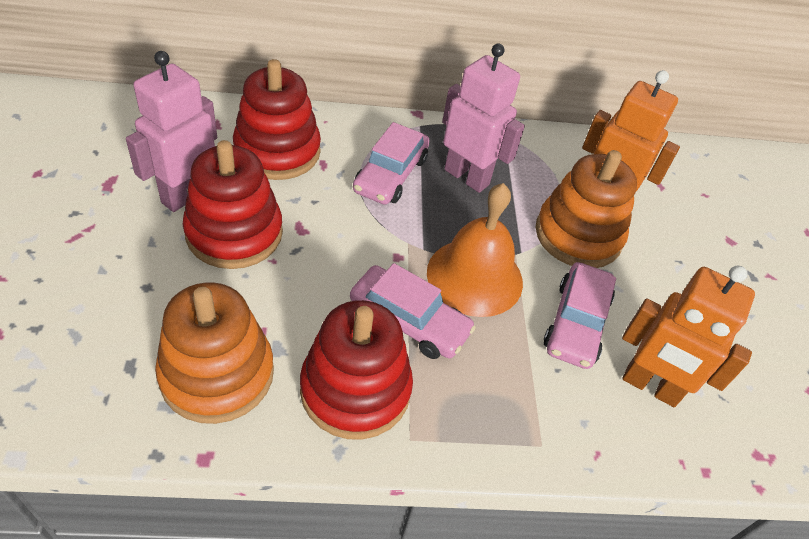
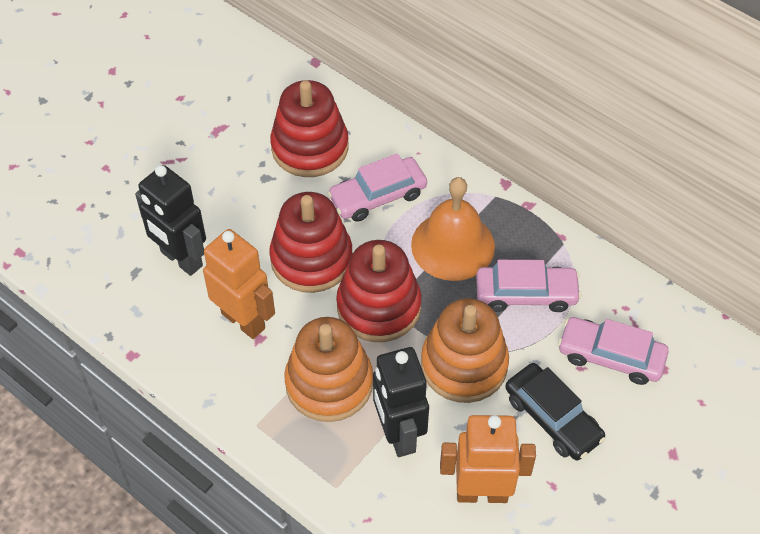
black car: 0 -> 1
black robot: 0 -> 2
pink robot: 2 -> 0

